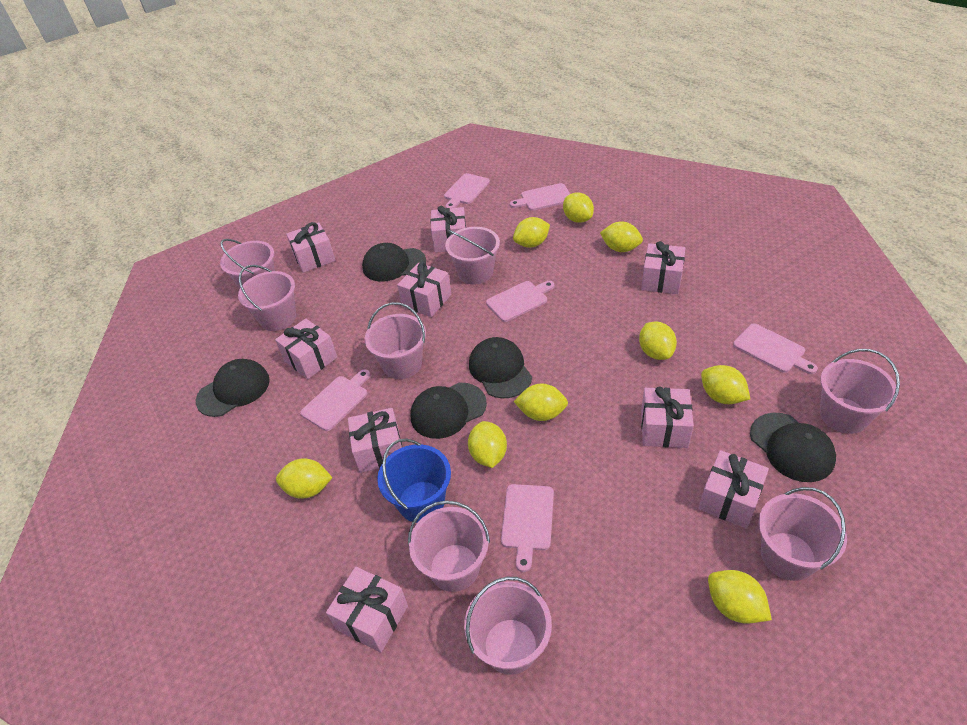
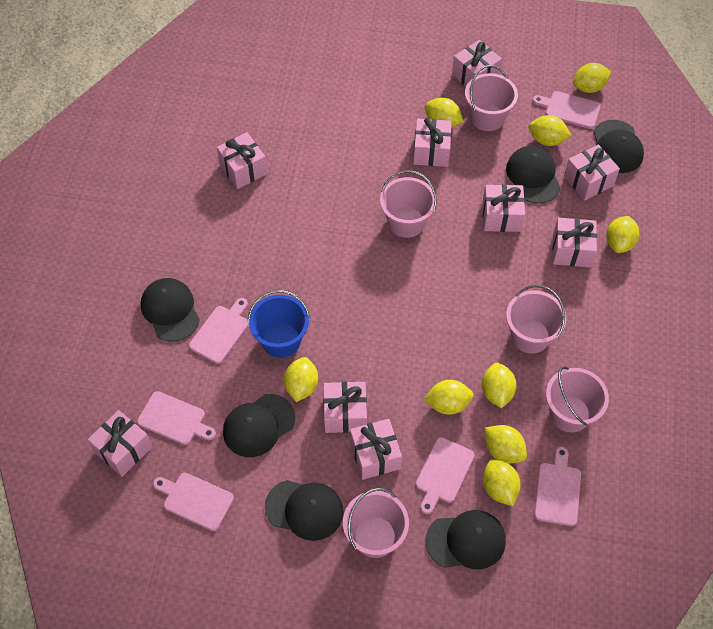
black cap: 5 -> 6
pink bucket: 8 -> 5

